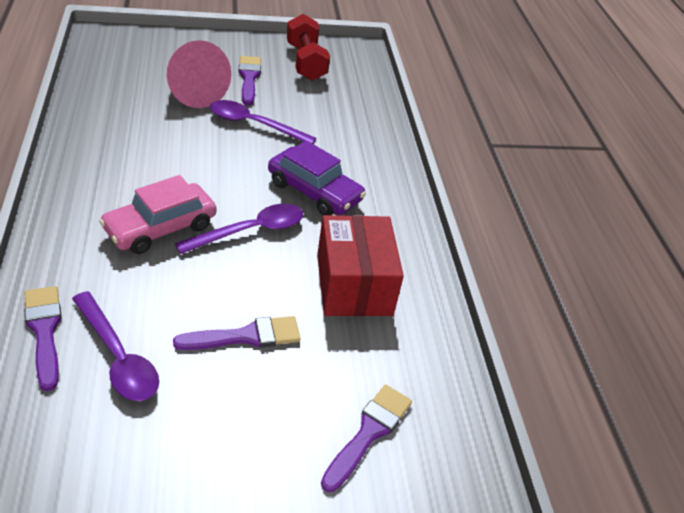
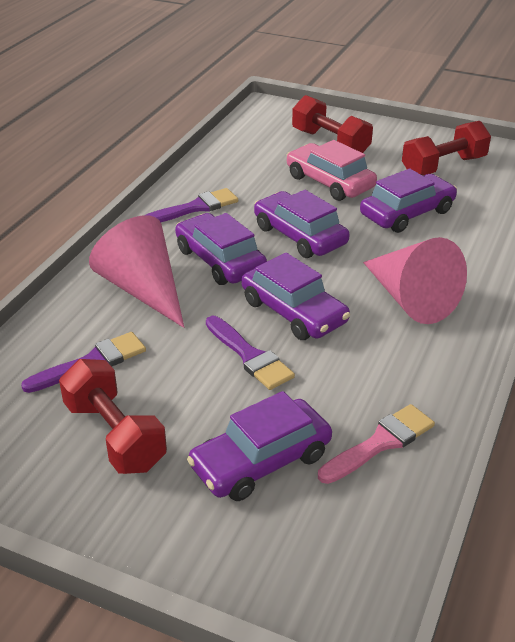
pink brush: 0 -> 1
pink cone: 1 -> 2
purple brush: 4 -> 3
purple car: 1 -> 5
purple spoon: 3 -> 0
red box: 1 -> 0
red dumbbell: 1 -> 3

